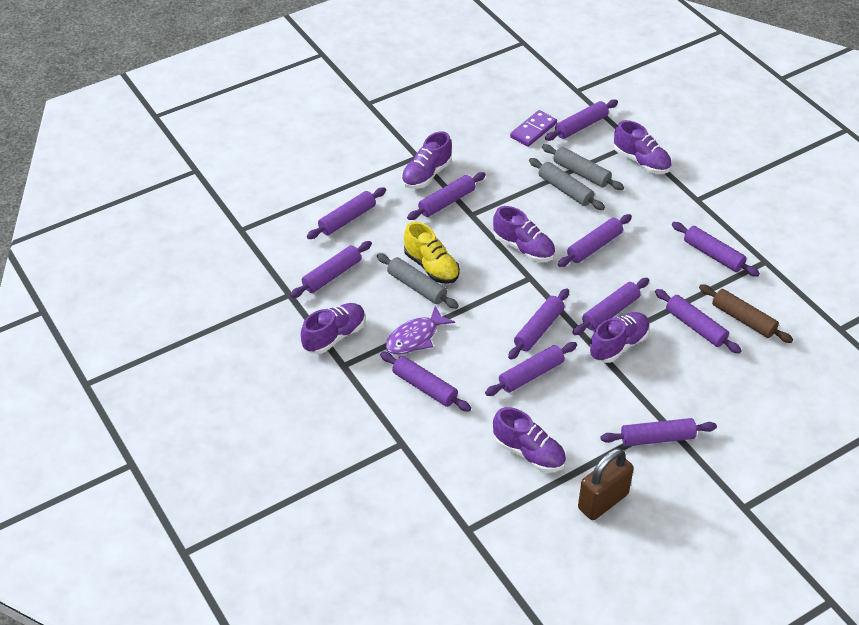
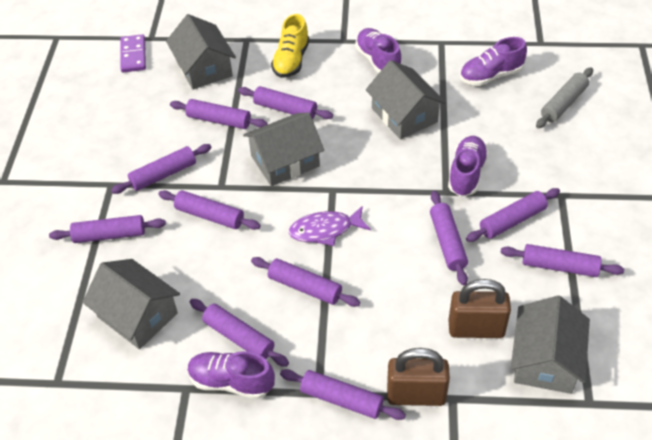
brown padlock: 1 -> 2
brown rolling pin: 1 -> 0
grey house: 0 -> 5
grey rolling pin: 3 -> 1
purple rolling pin: 12 -> 11
purple shoe: 6 -> 4

